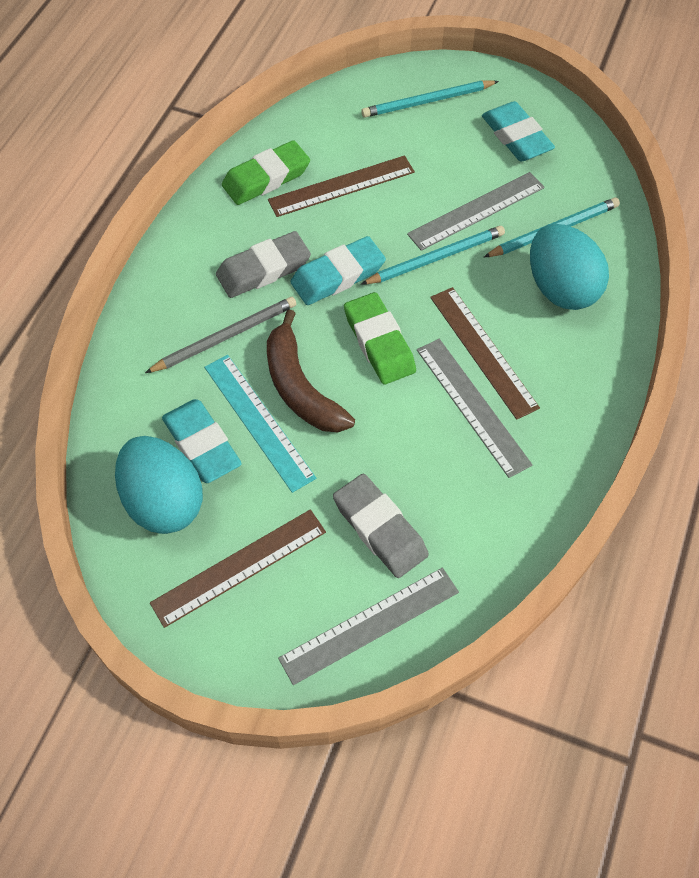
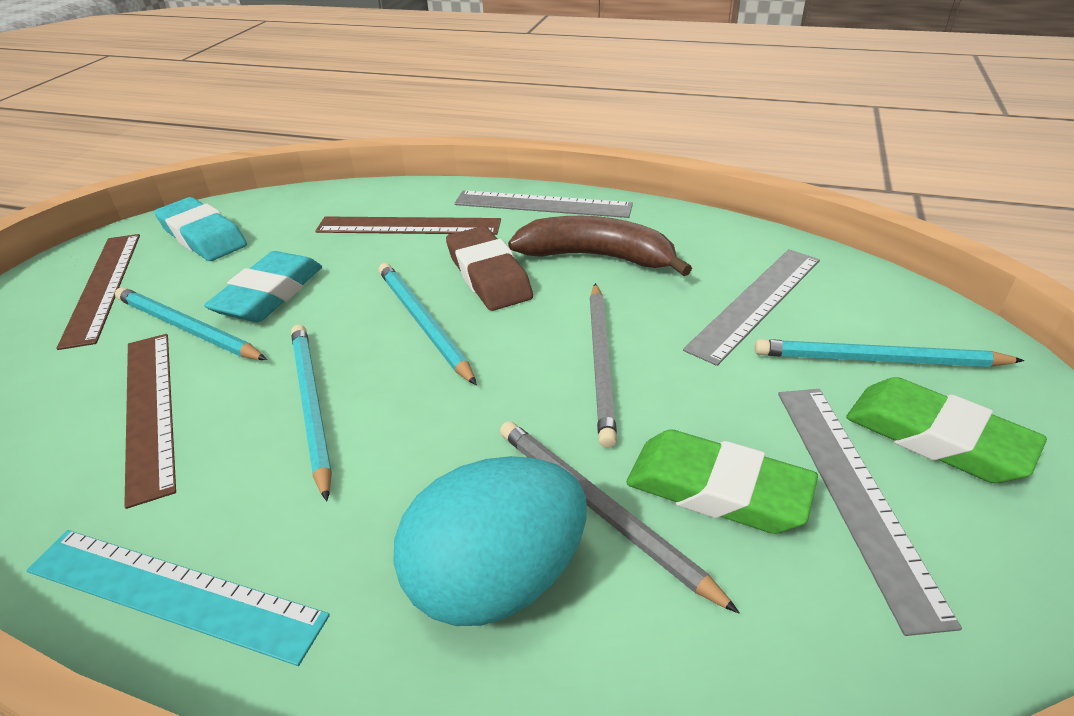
brown eraser: 0 -> 1
grey eraser: 2 -> 0
grey pencil: 1 -> 2
turquoise egg: 2 -> 1
turquoise eraser: 3 -> 2
turquoise pencil: 3 -> 4

